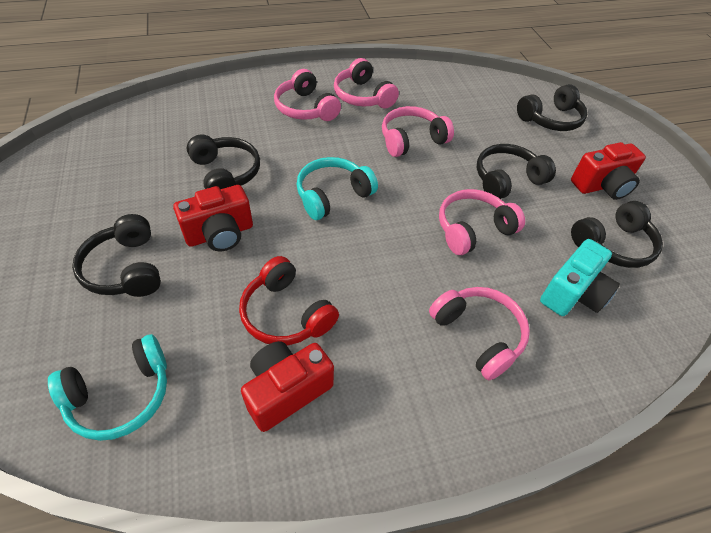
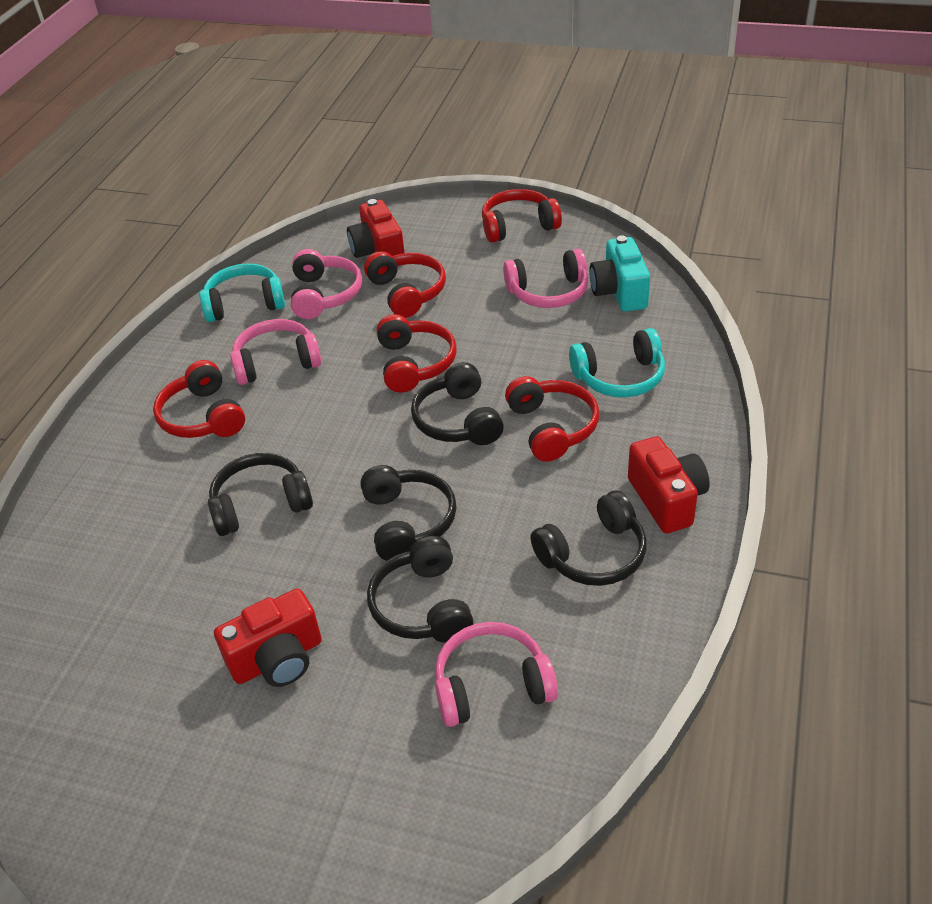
pink headphones: 5 -> 4
red headphones: 1 -> 5

